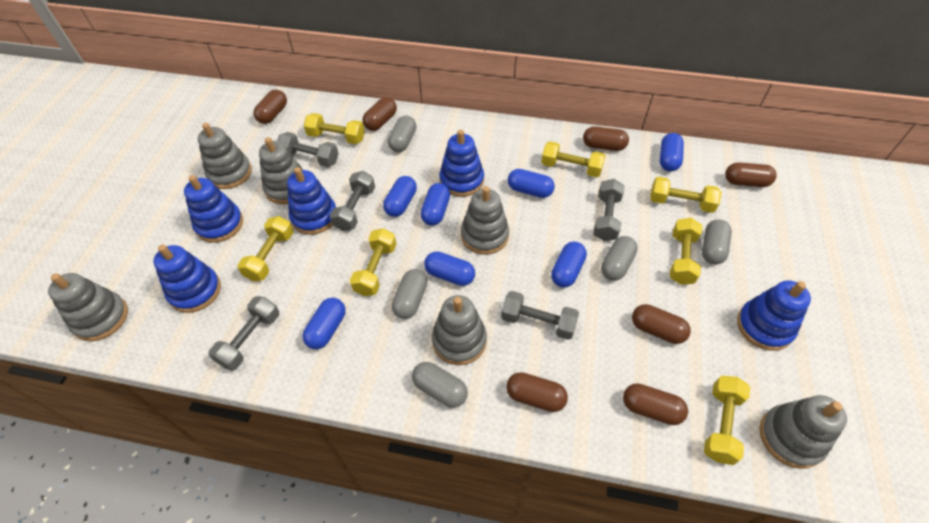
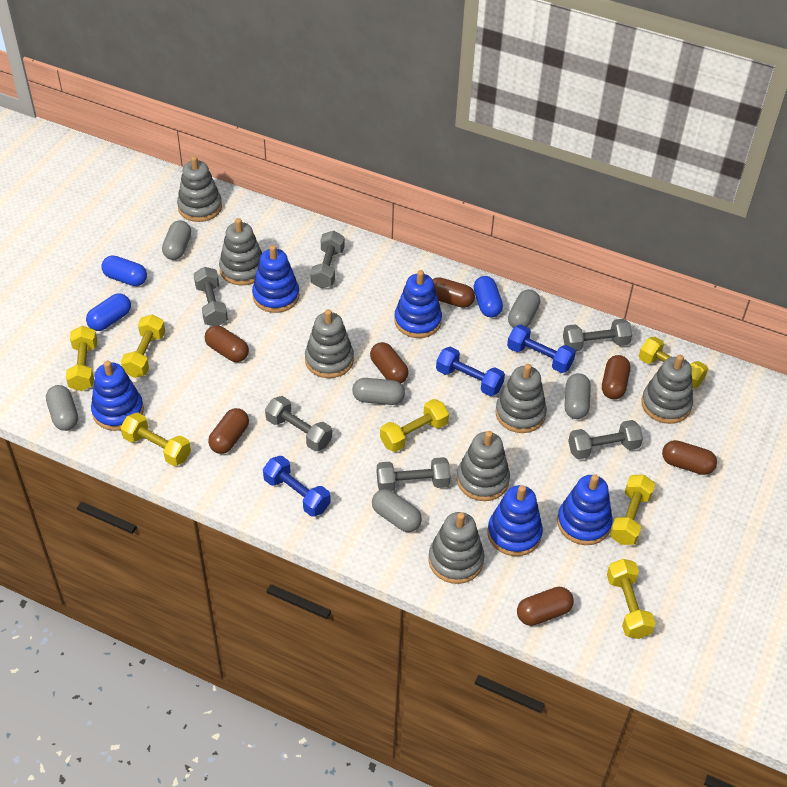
blue capsule: 7 -> 3
blue dumbbell: 0 -> 3
grey capsule: 5 -> 6
grey dumbbell: 5 -> 6
grey stacking toy: 6 -> 7

